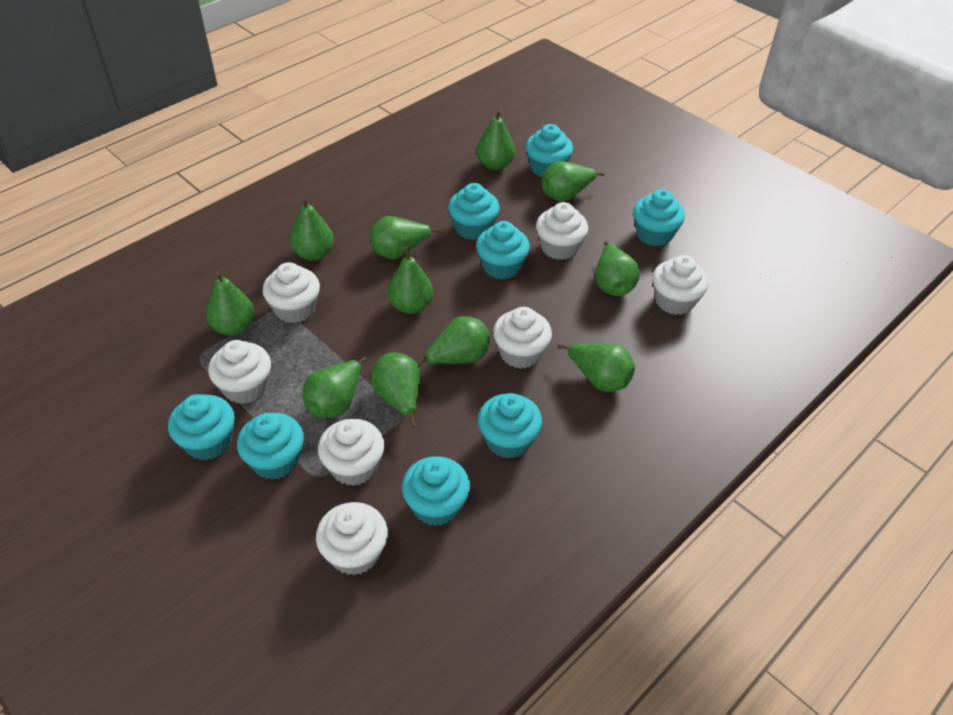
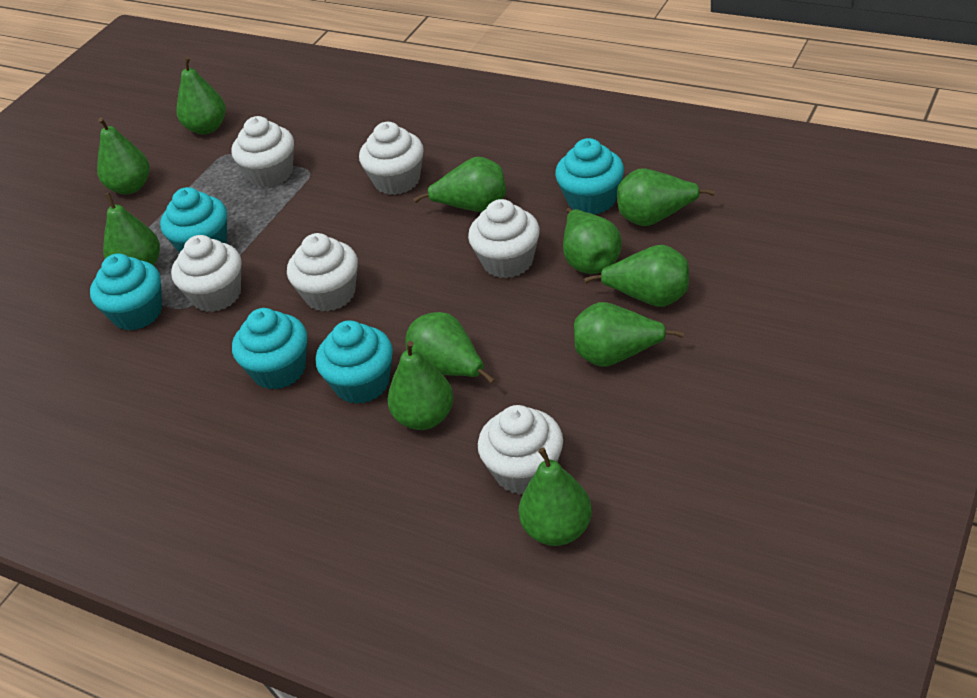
turquoise cupcake: 8 -> 5
white cupcake: 7 -> 6

